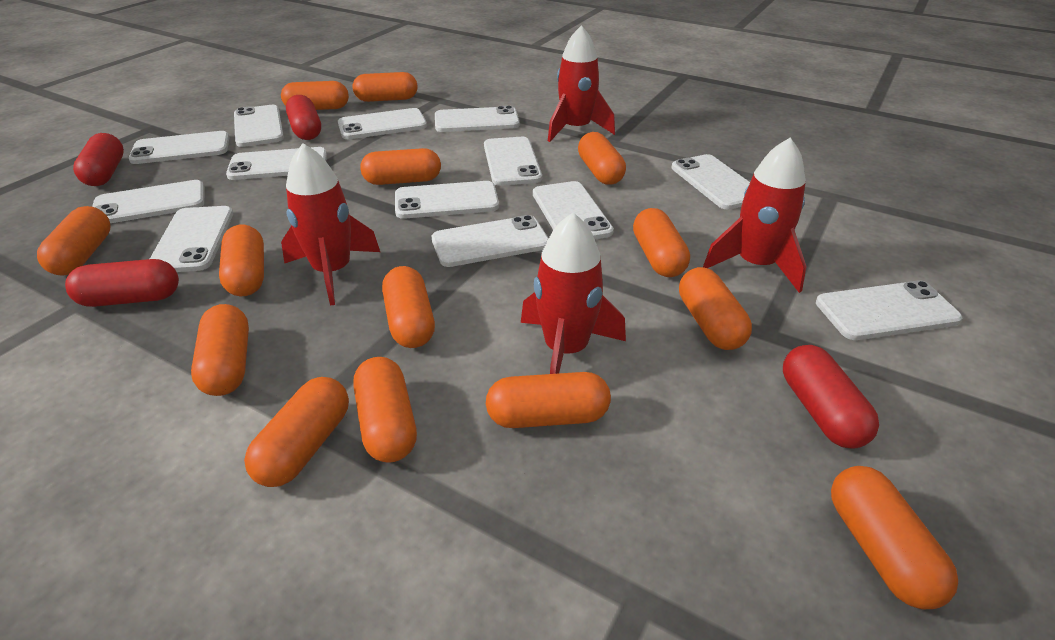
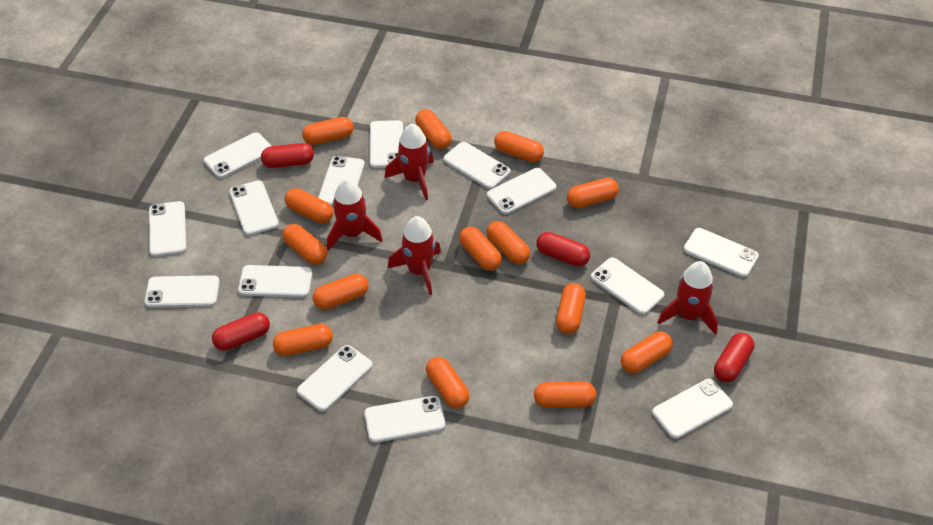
white phone: 13 -> 14

